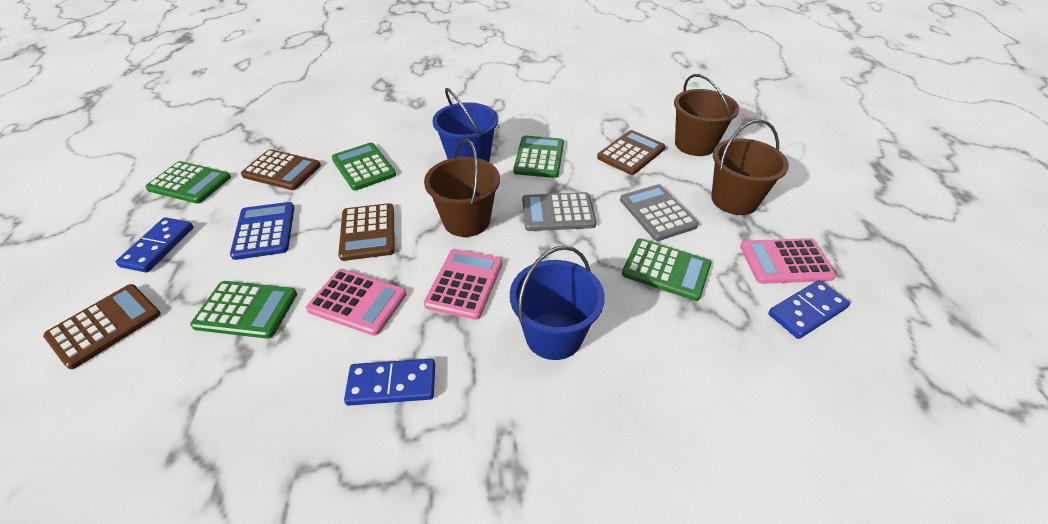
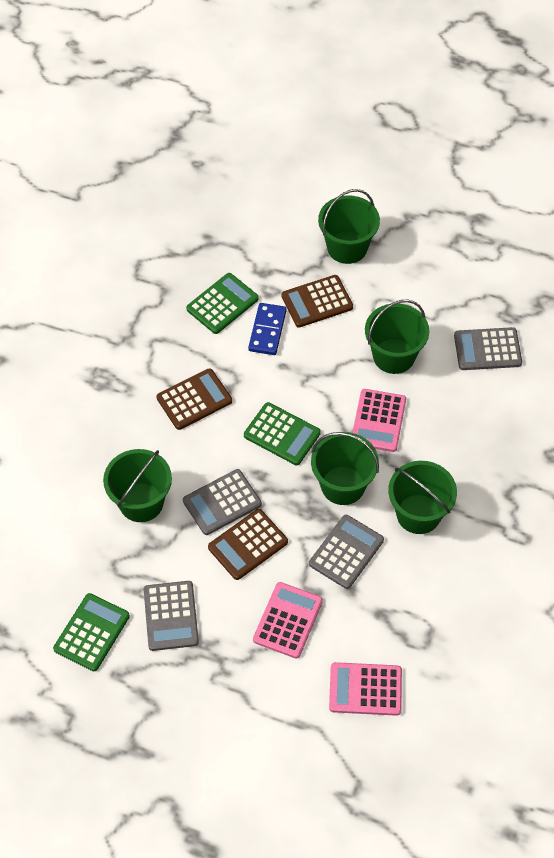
blue bucket: 2 -> 0
blue calculator: 1 -> 0
blue domino: 3 -> 1
brown bucket: 3 -> 0
brown calculator: 4 -> 3
green bucket: 0 -> 5
green calculator: 5 -> 3
grey calculator: 2 -> 4

